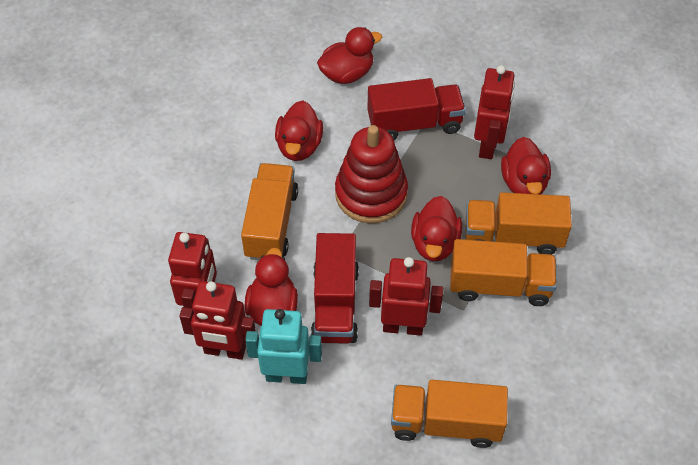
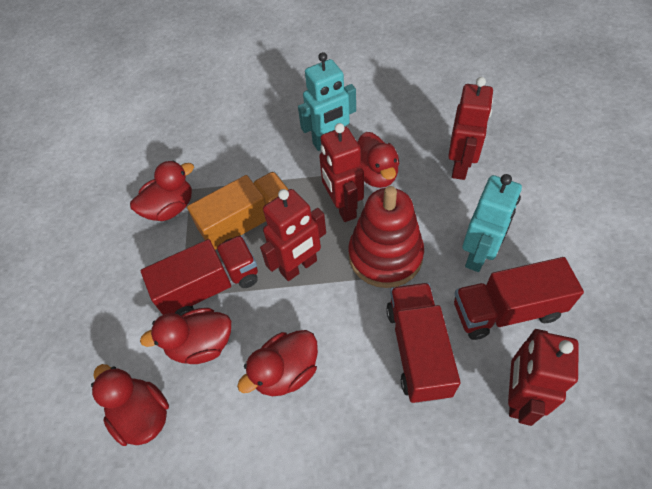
orange truck: 4 -> 1
red truck: 2 -> 3
turquoise robot: 1 -> 2

